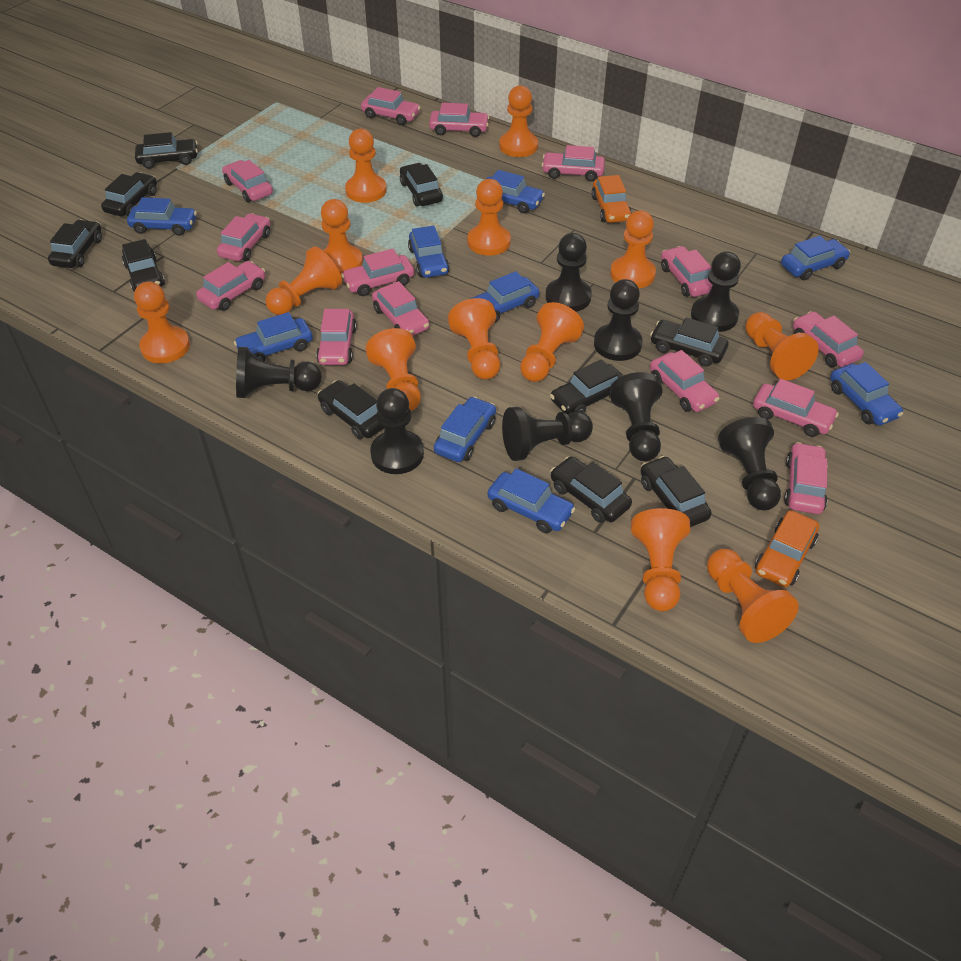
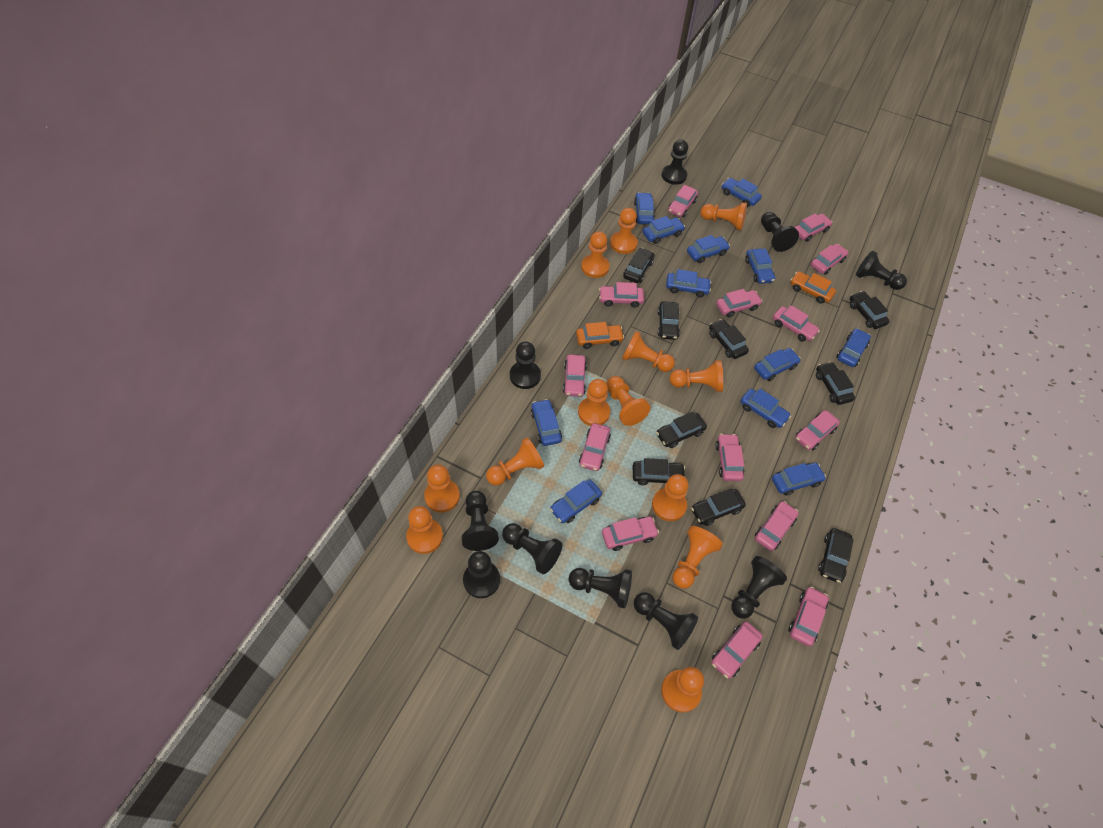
black car: 10 -> 9
black pawn: 8 -> 10
blue car: 9 -> 12

